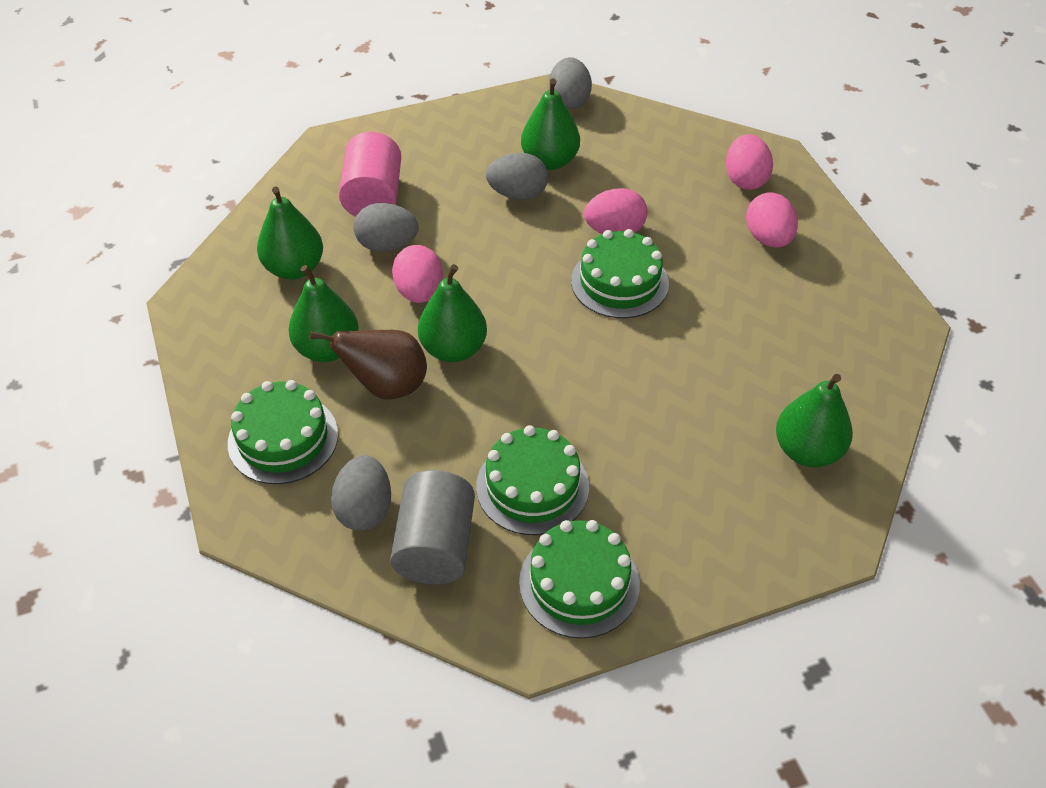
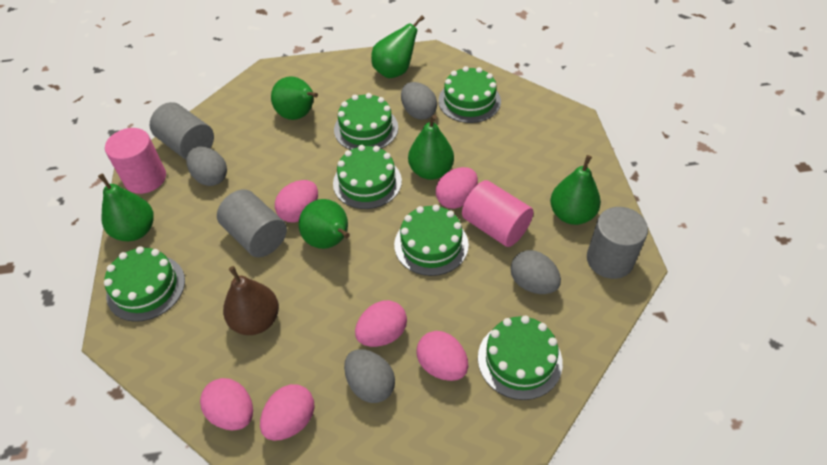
green cake: 4 -> 6
green pear: 5 -> 6
grey cylinder: 1 -> 3
pink cylinder: 1 -> 2
pink egg: 4 -> 6

